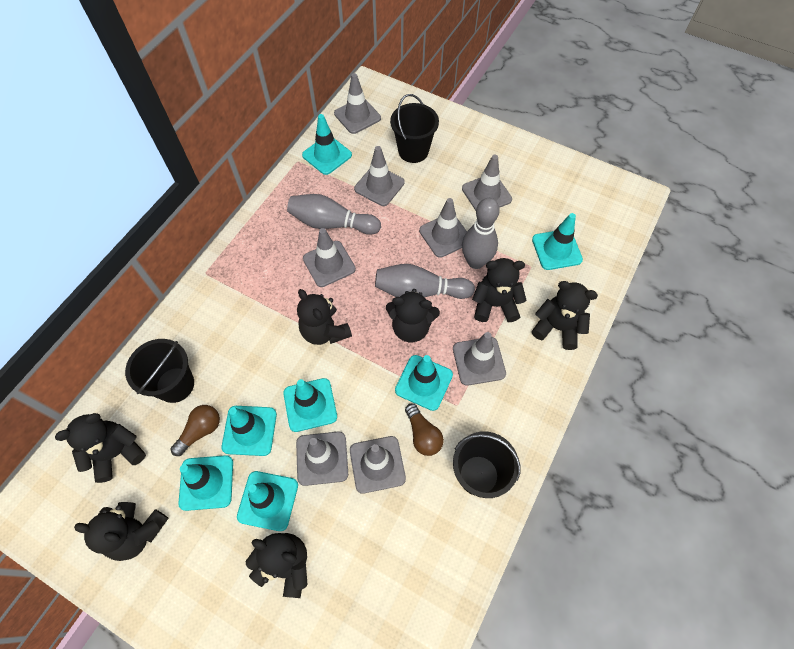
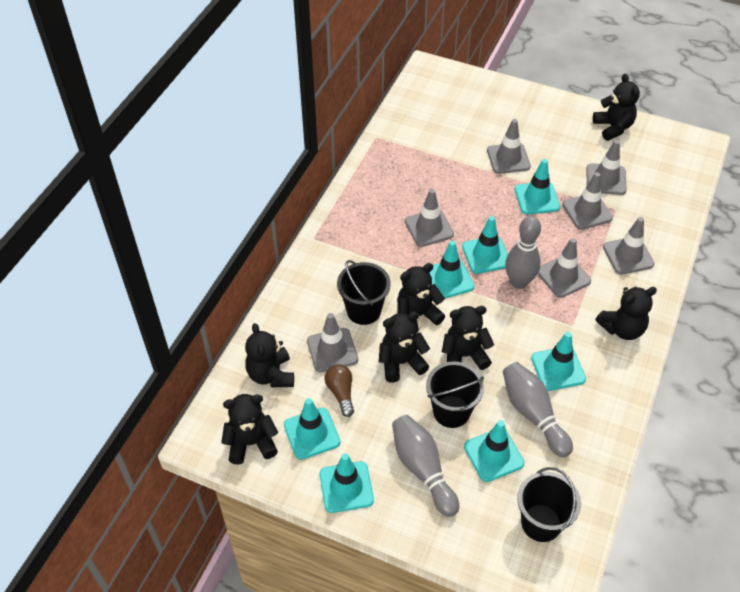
brown light bulb: 2 -> 1
grey traffic cone: 8 -> 7

